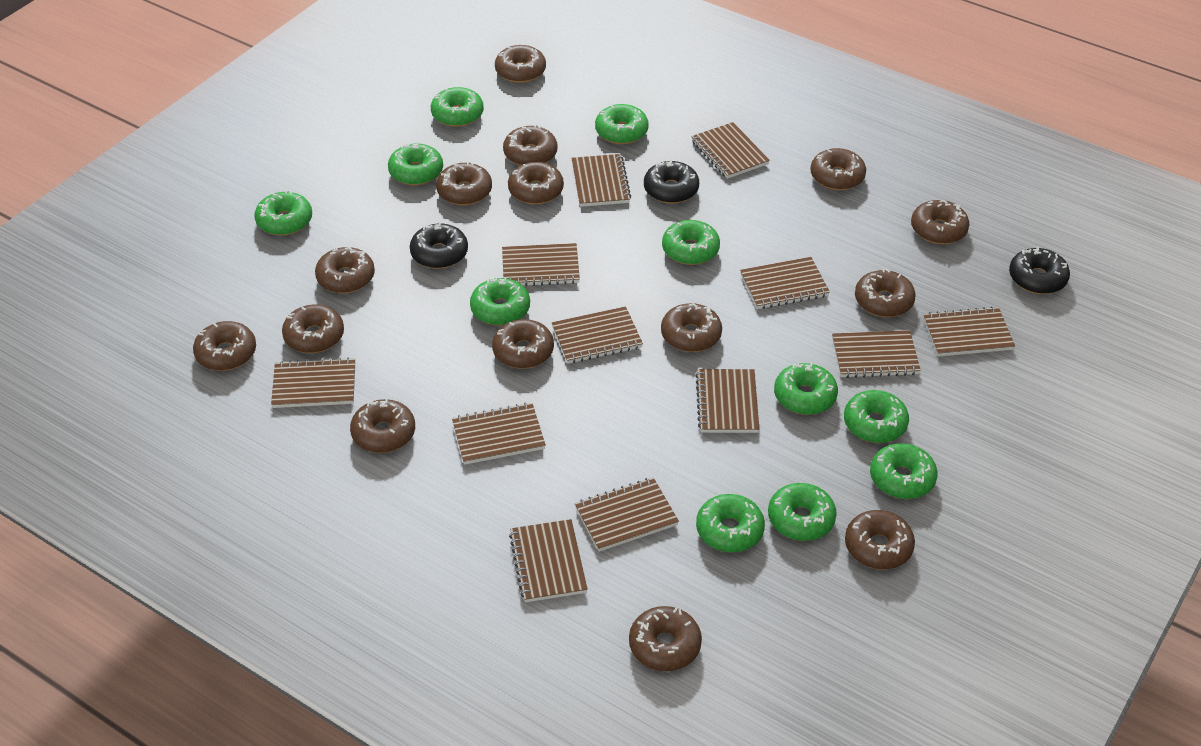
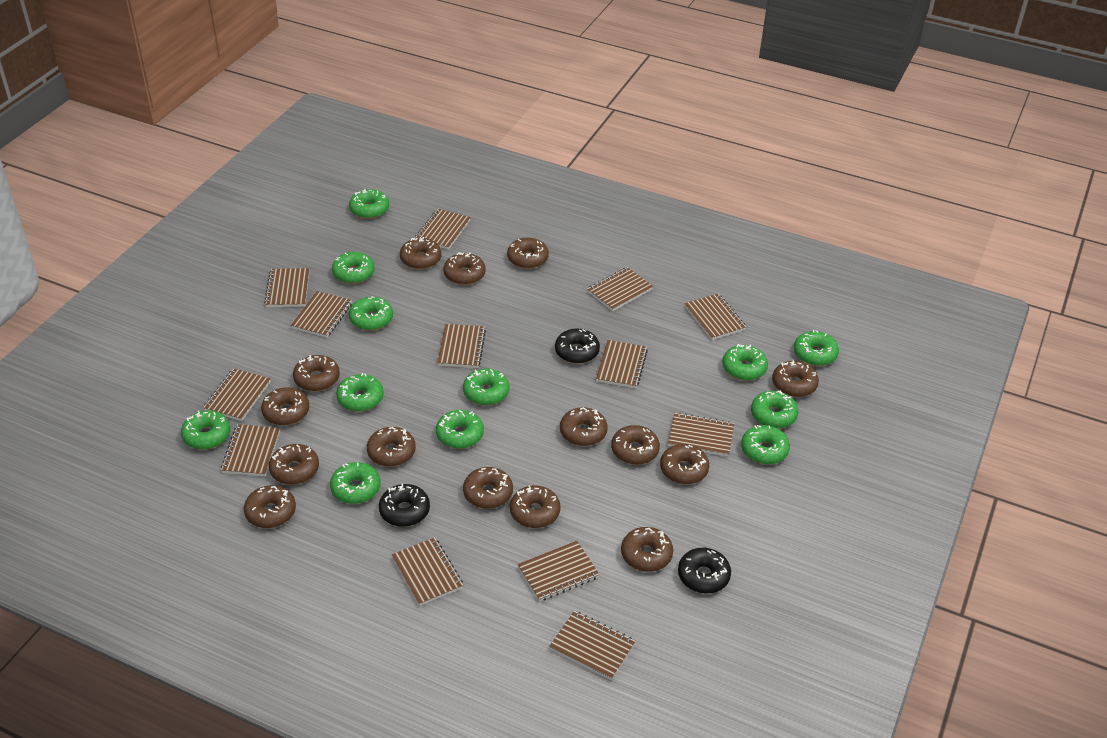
brown notebook: 12 -> 13
green donut: 11 -> 12

